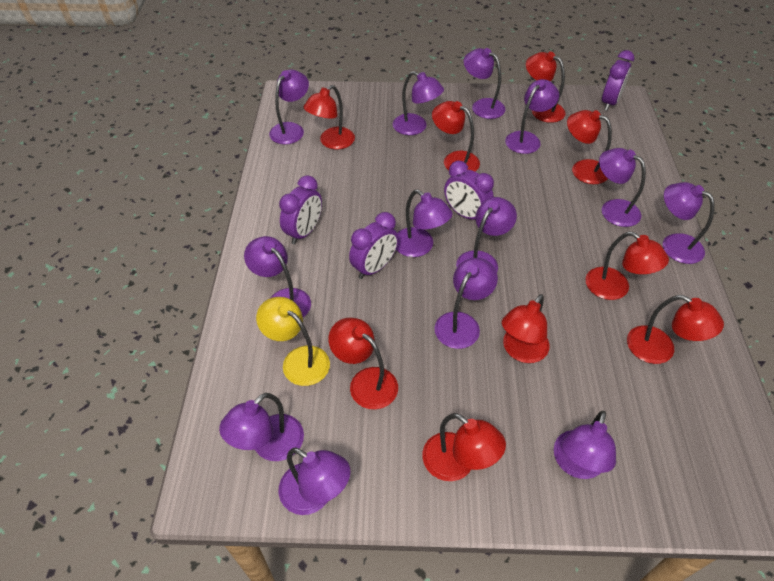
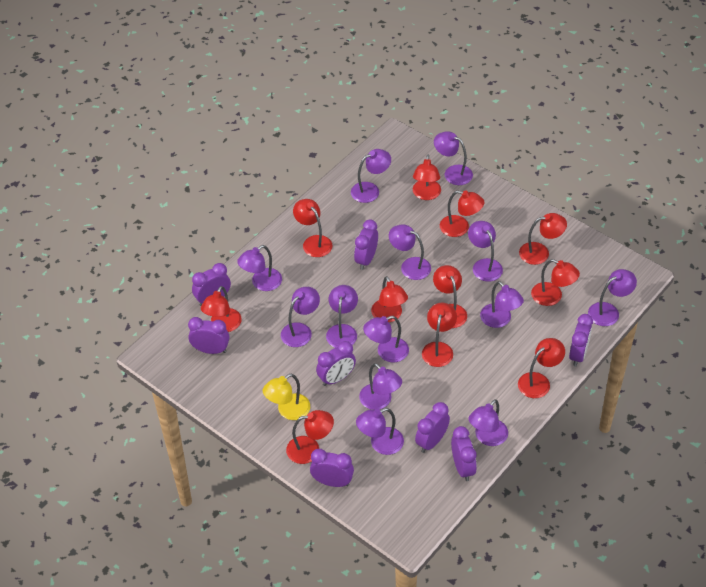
purple clock: 4 -> 8
red lamp: 9 -> 11

